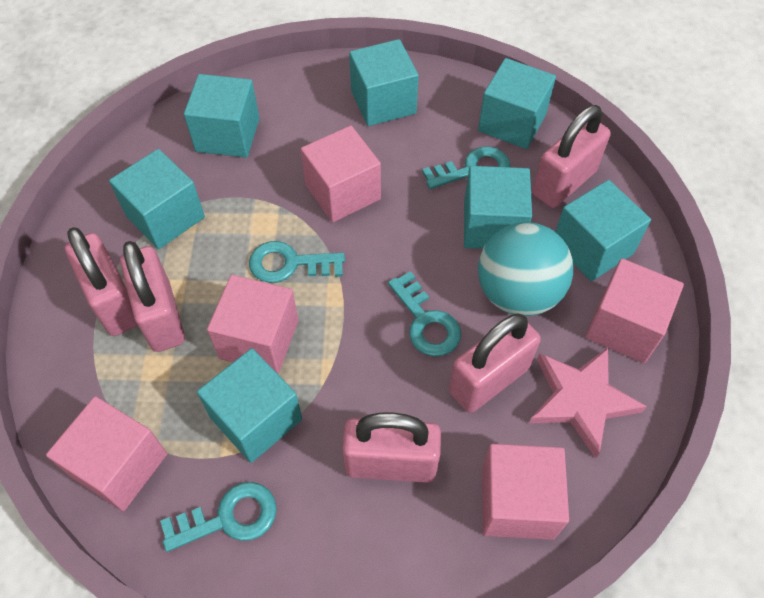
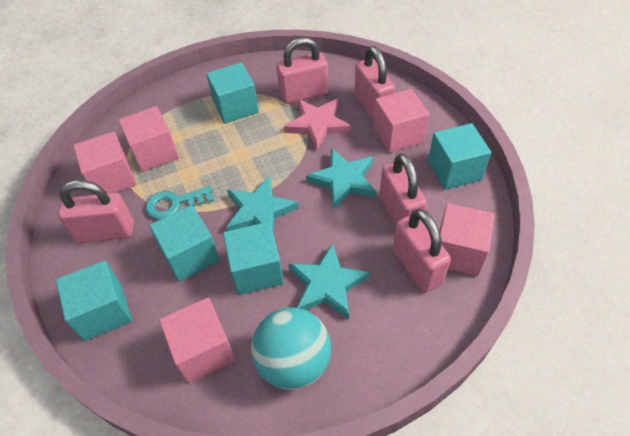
turquoise cube: 7 -> 5
turquoise key: 4 -> 1
turquoise star: 0 -> 3

